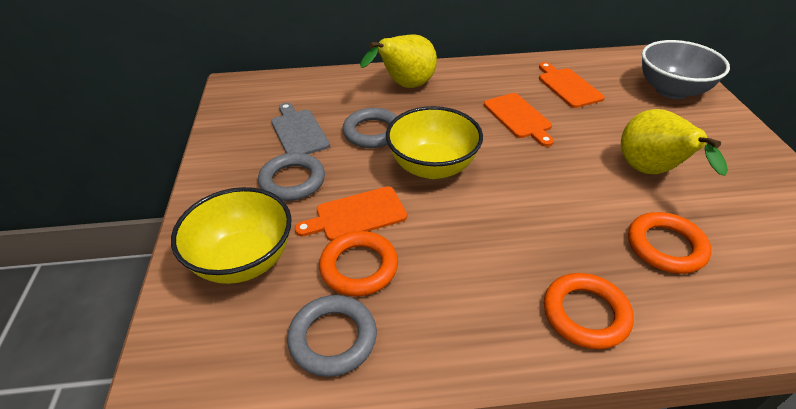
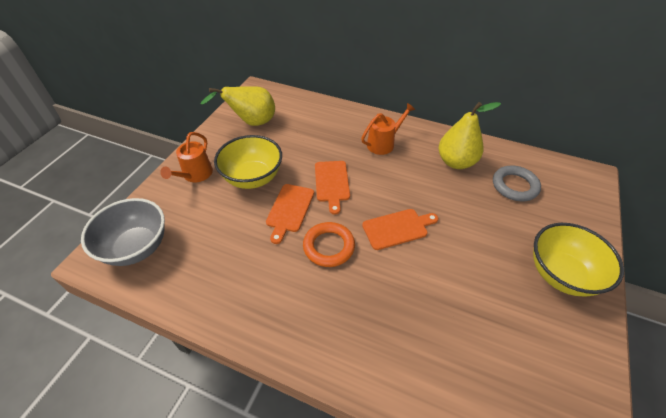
grey cutting board: 1 -> 0
grey ring: 3 -> 1
orange ring: 3 -> 1
orange watering can: 0 -> 2

